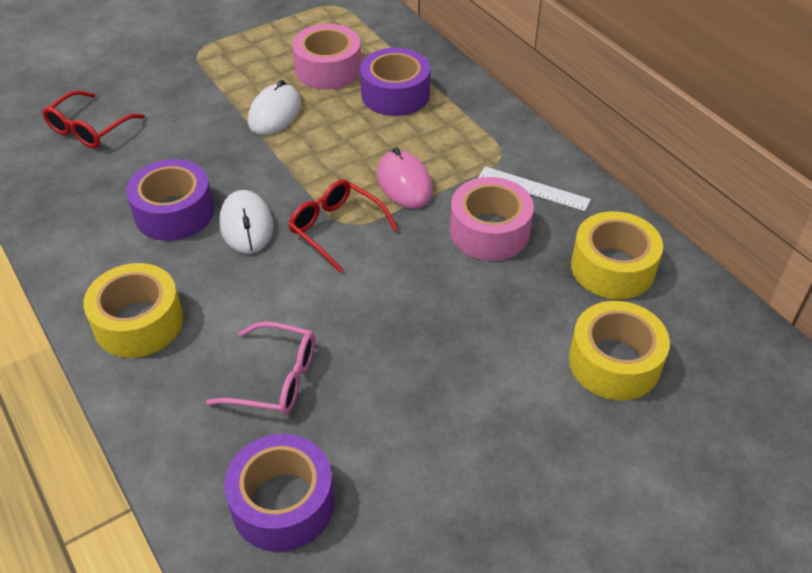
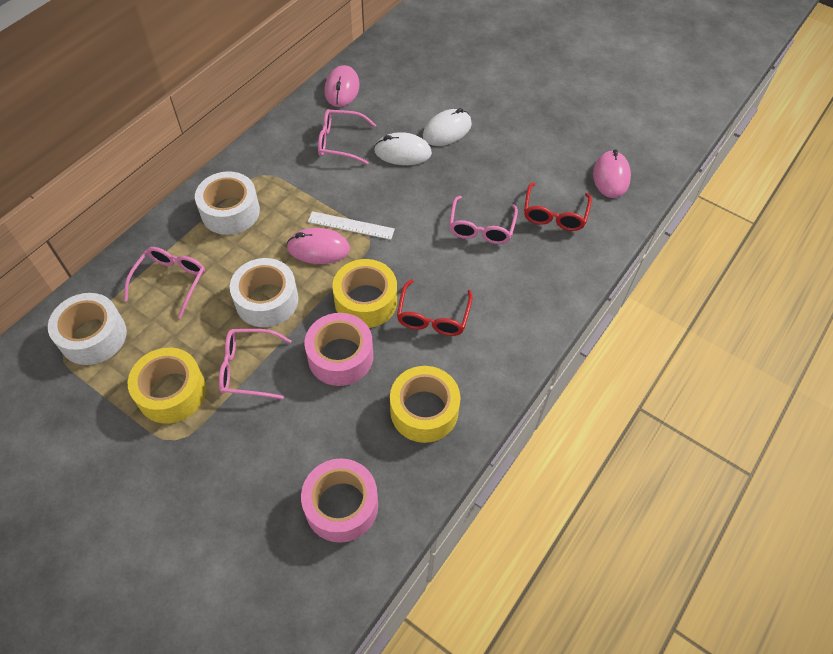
pink glasses: 1 -> 4
pink mouse: 1 -> 3
purple tape: 3 -> 0
white tape: 0 -> 3

